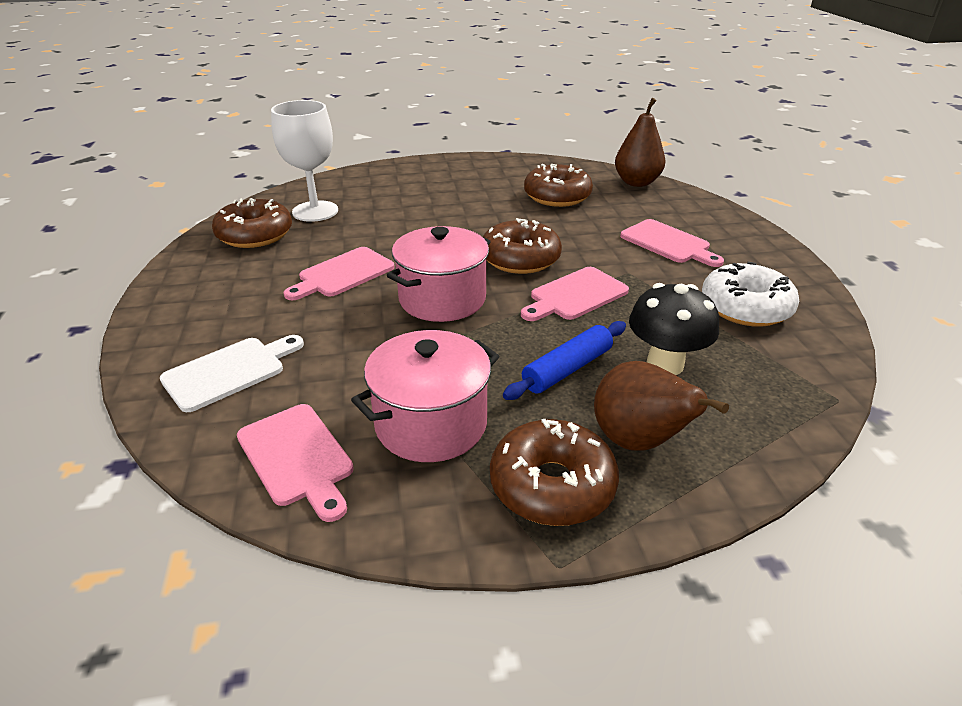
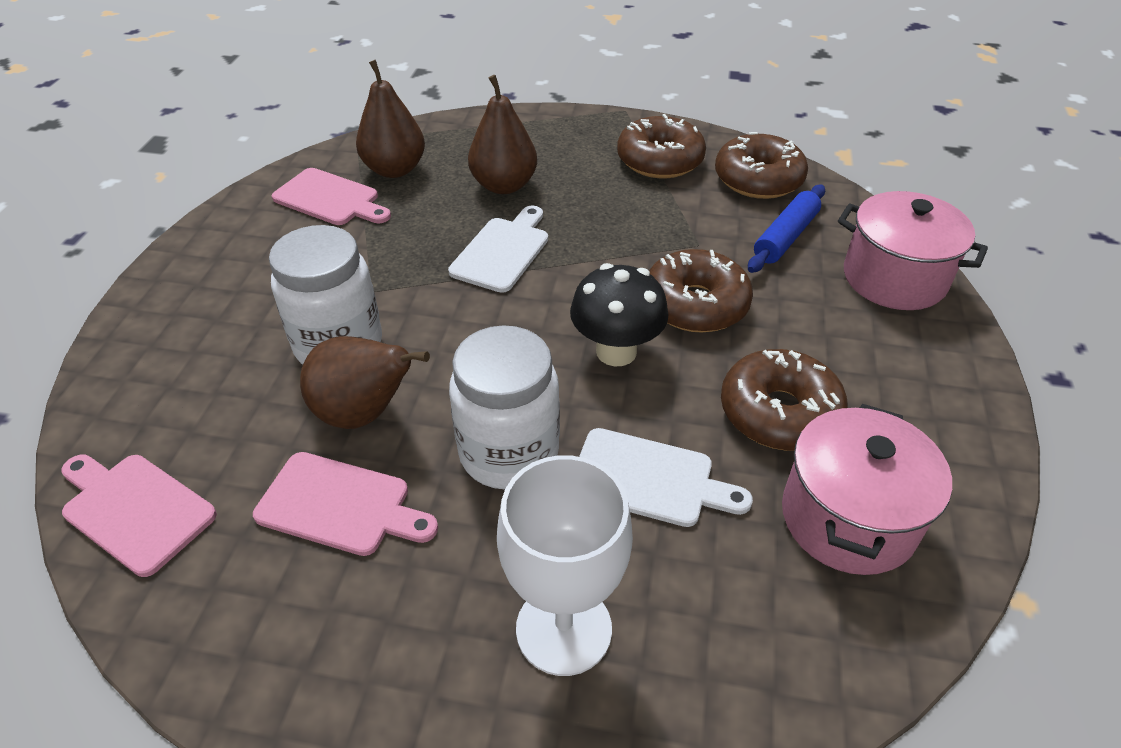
brown pear: 2 -> 3
pink cutting board: 4 -> 3
white cutting board: 1 -> 2
white donut: 1 -> 0
white jar: 0 -> 2

